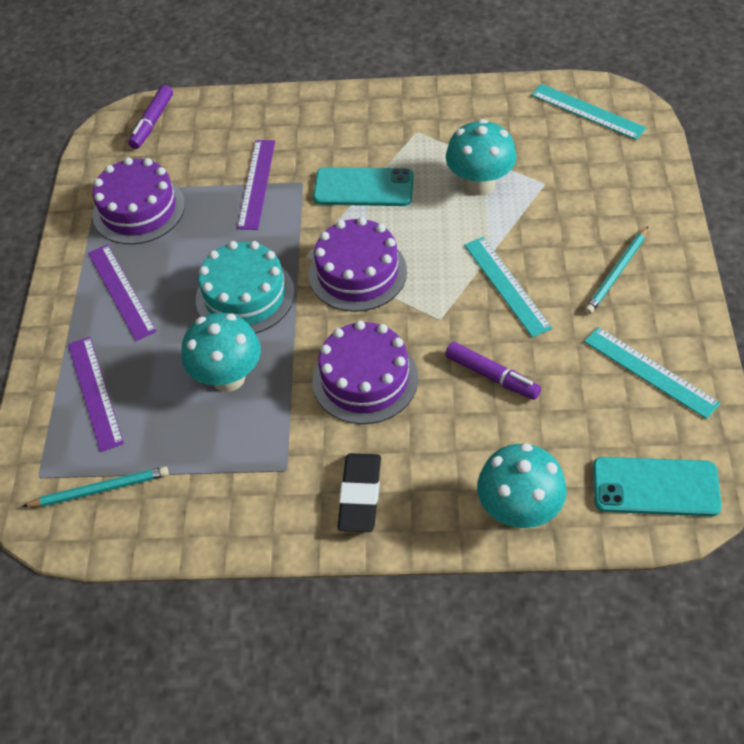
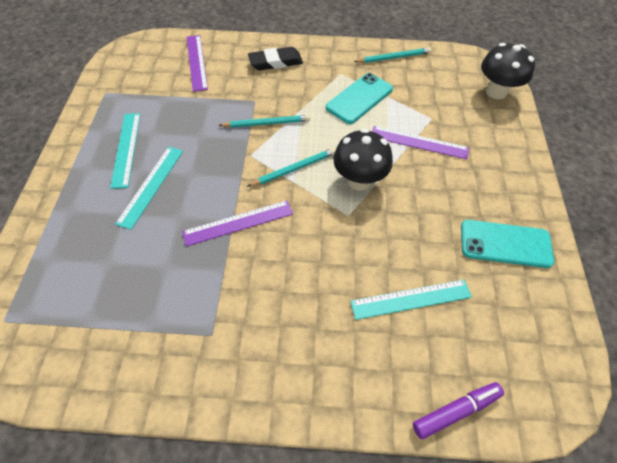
black mushroom: 0 -> 2
purple cake: 3 -> 0
purple marker: 2 -> 1
turquoise cake: 1 -> 0
turquoise mushroom: 3 -> 0
turquoise pencil: 2 -> 3

